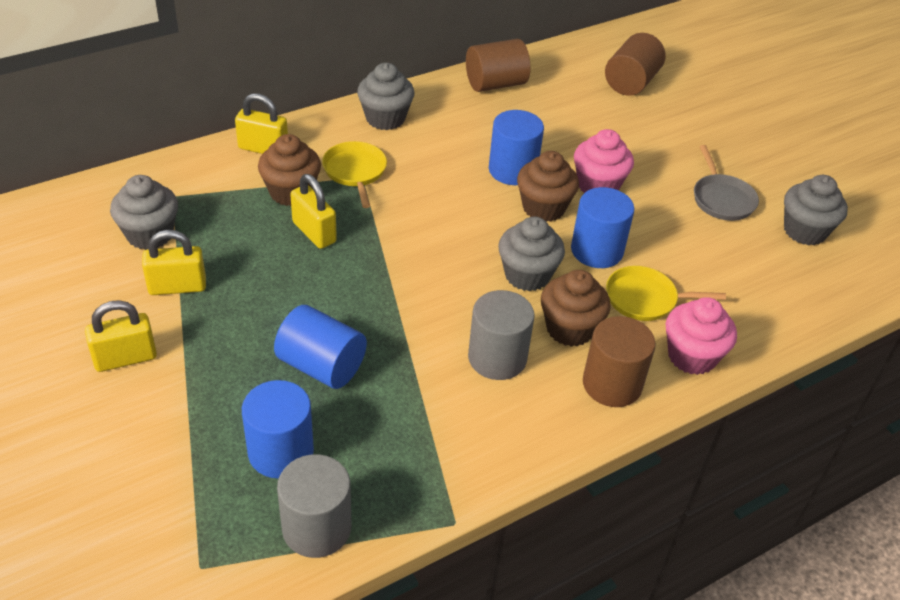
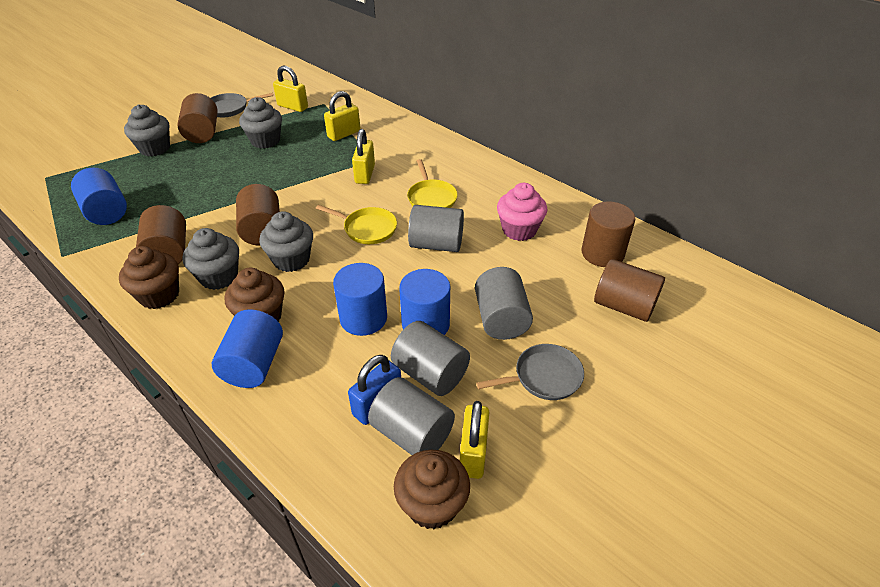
blue padlock: 0 -> 1
brown cylinder: 3 -> 5
grey cylinder: 2 -> 4
grey pan: 1 -> 2
pink cupcake: 2 -> 1

